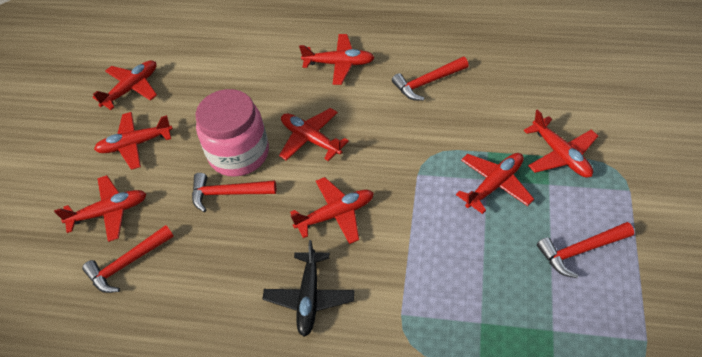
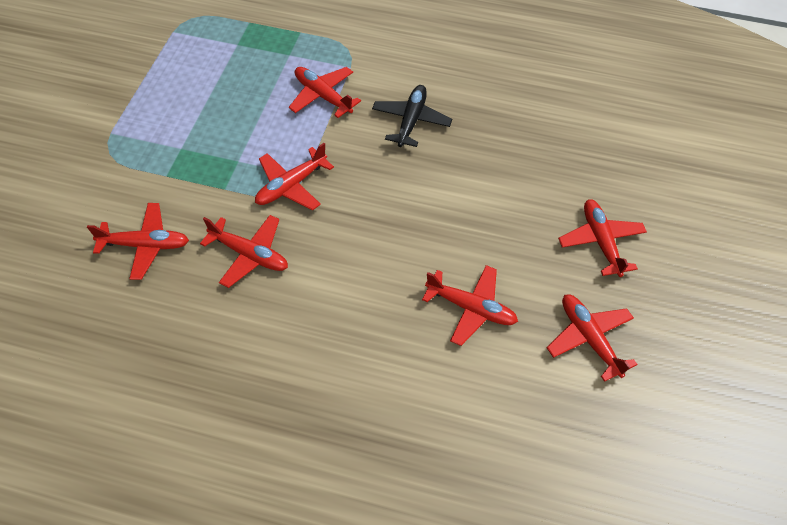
pink jar: 1 -> 0
red hammer: 4 -> 0
red plane: 8 -> 7

